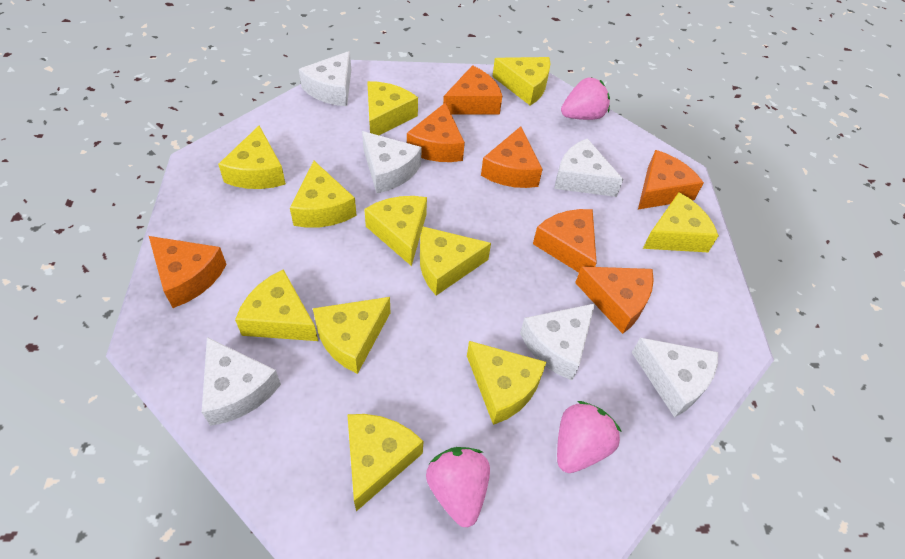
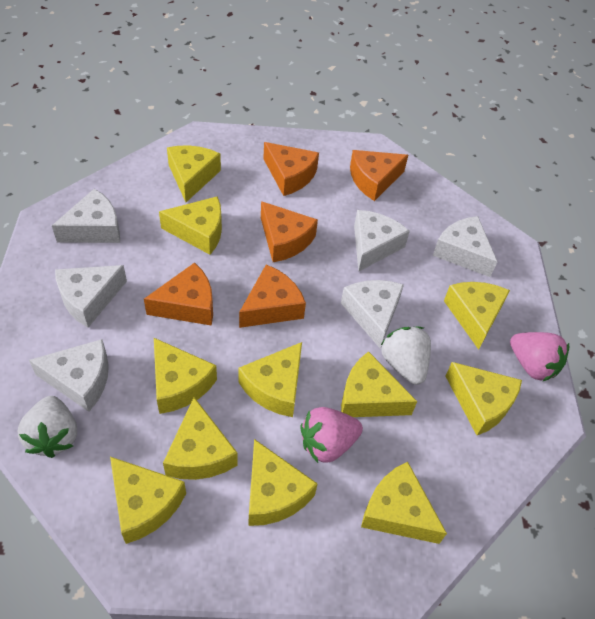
orange cheese: 7 -> 5
pink strawberry: 3 -> 2
white strawberry: 0 -> 2

